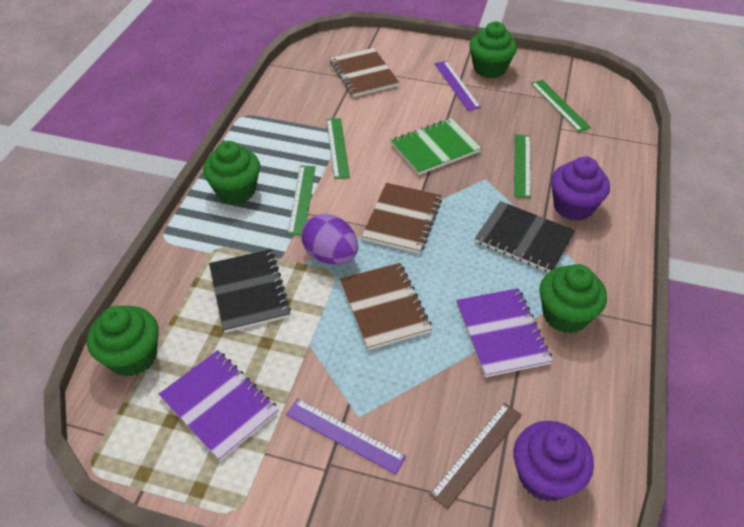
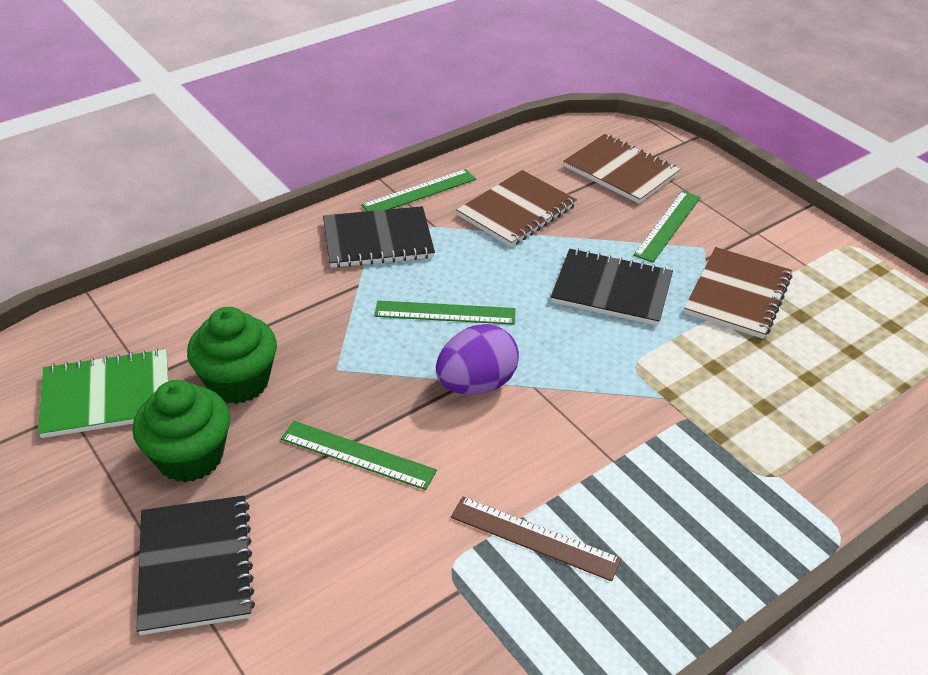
black notebook: 2 -> 3
green cupcake: 4 -> 2
purple cupcake: 2 -> 0
purple notebook: 2 -> 0
purple ruler: 2 -> 0

